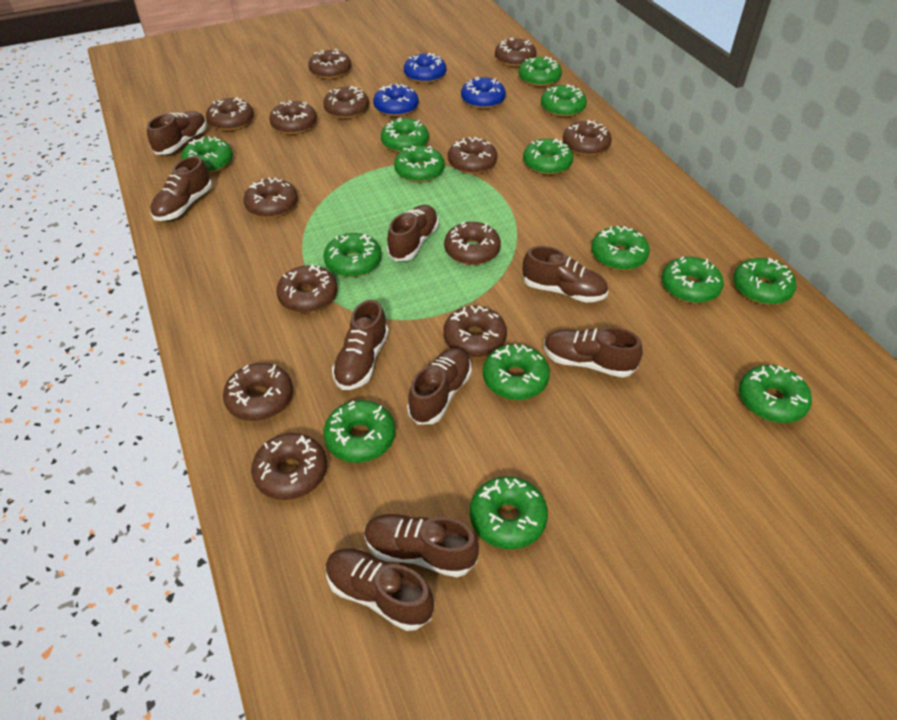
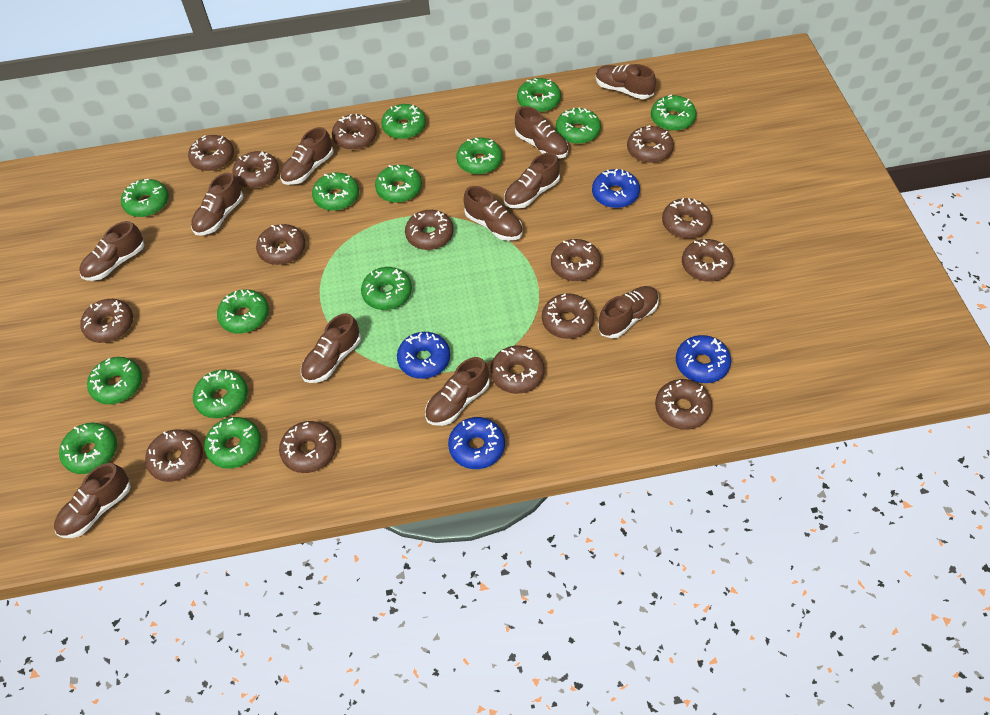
blue donut: 3 -> 4
brown donut: 13 -> 15
brown shoe: 9 -> 11

